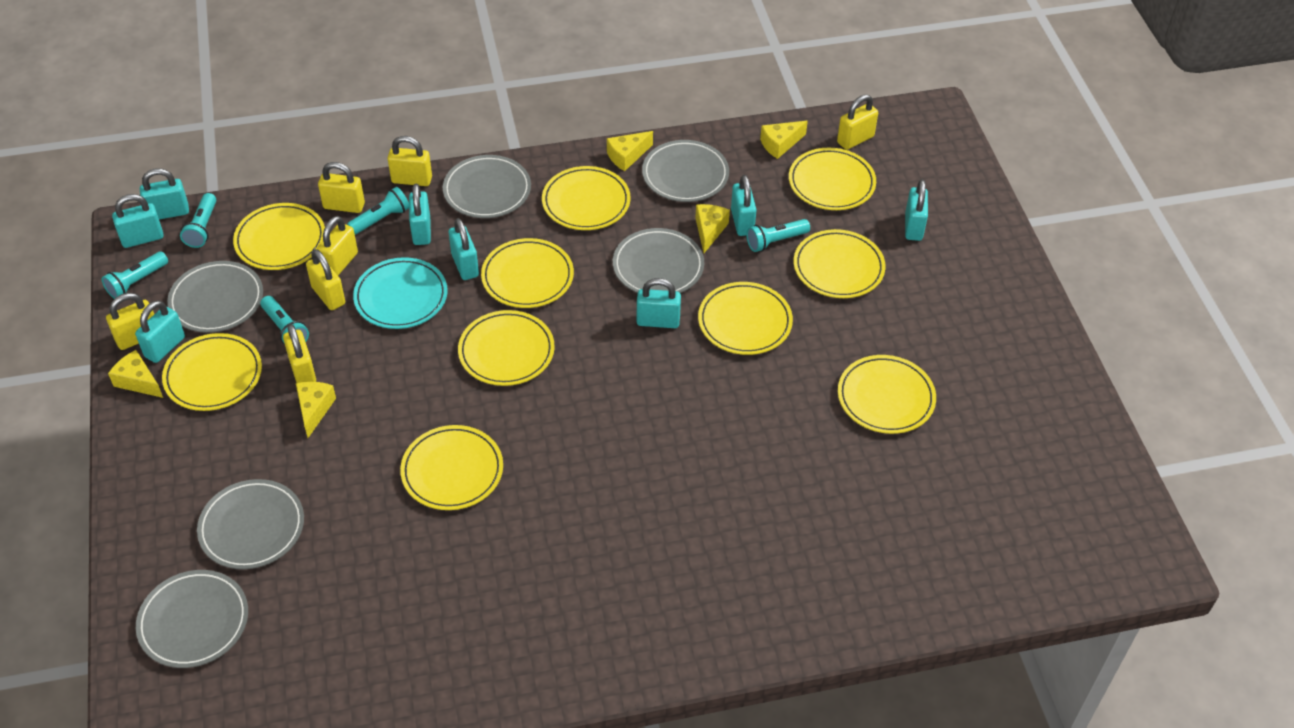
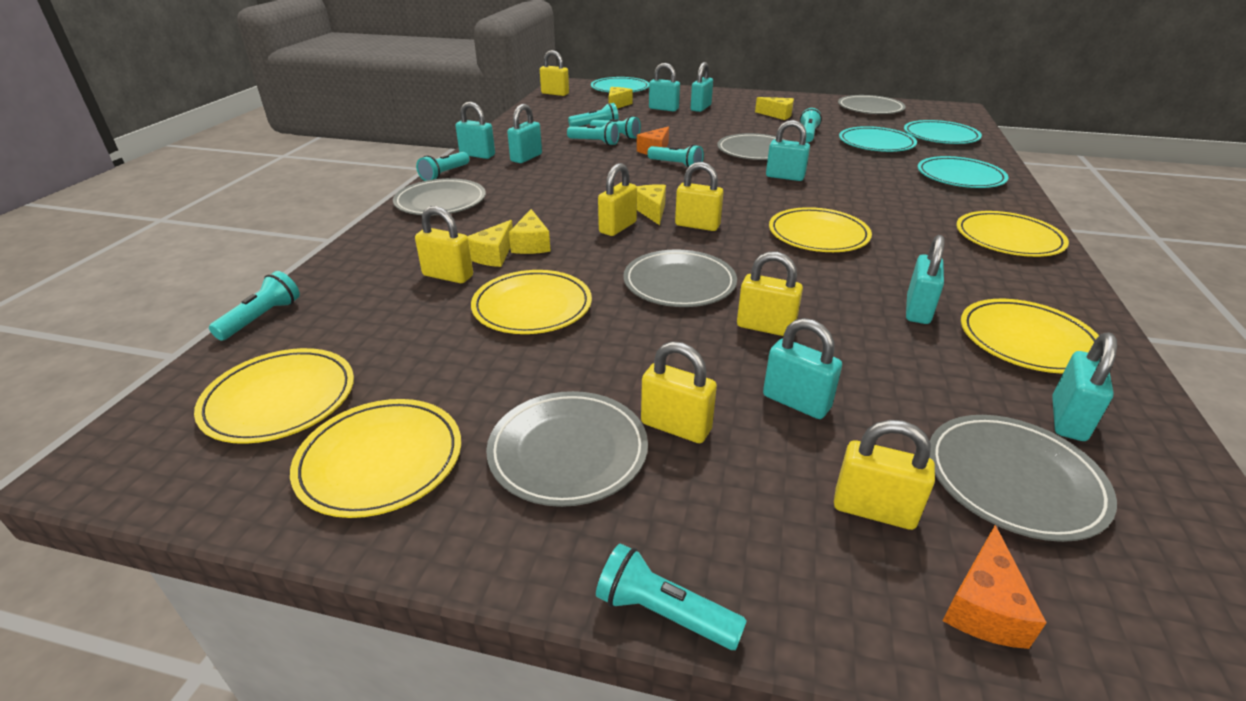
orange cheese: 0 -> 2
turquoise flashlight: 5 -> 8
turquoise plate: 1 -> 4
yellow plate: 10 -> 6

